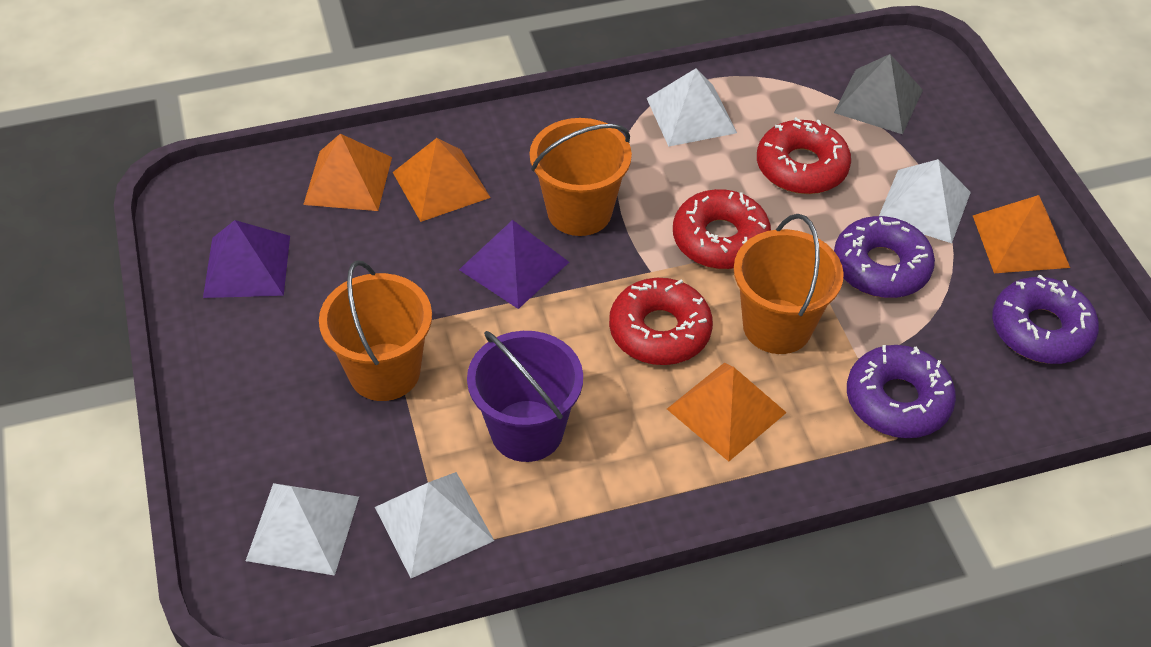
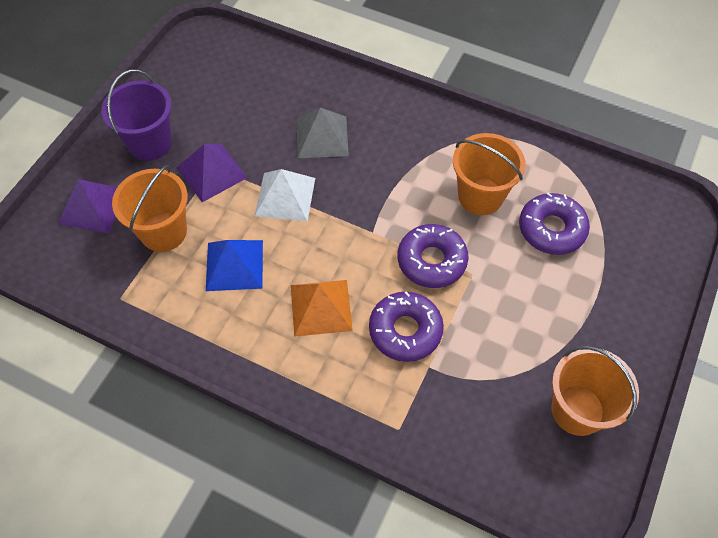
blue pyramid: 0 -> 1
orange pyramid: 4 -> 1
red donut: 3 -> 0
white pyramid: 4 -> 1

